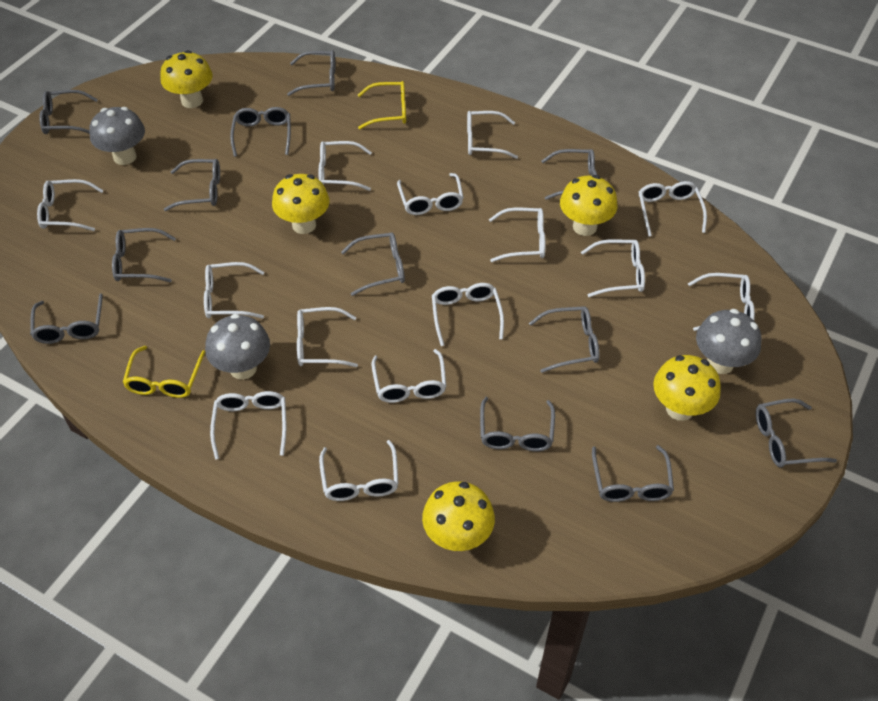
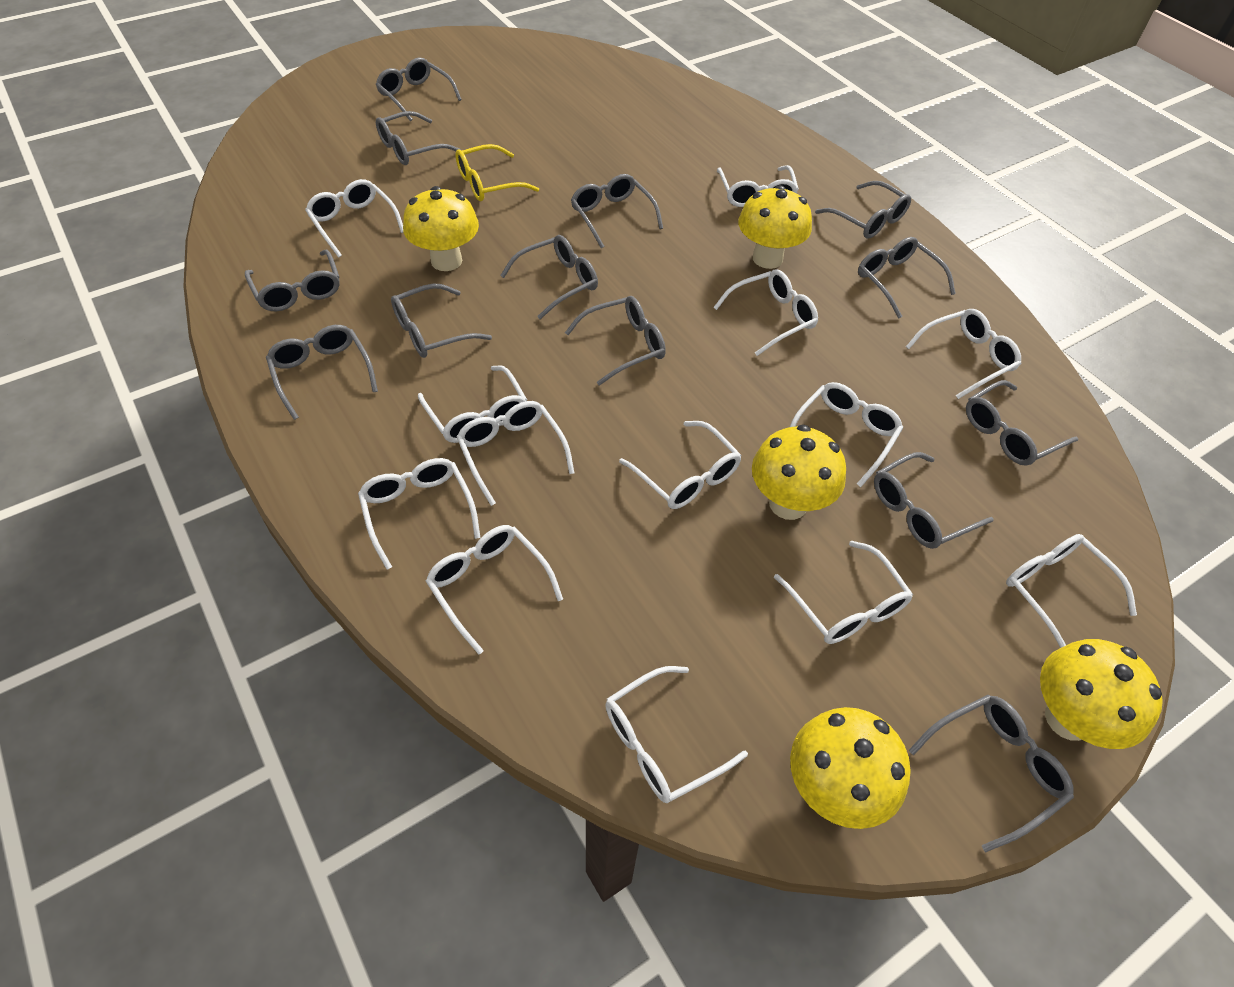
grey glasses: 12 -> 13
grey mushroom: 3 -> 0
white glasses: 14 -> 13
yellow glasses: 2 -> 1

